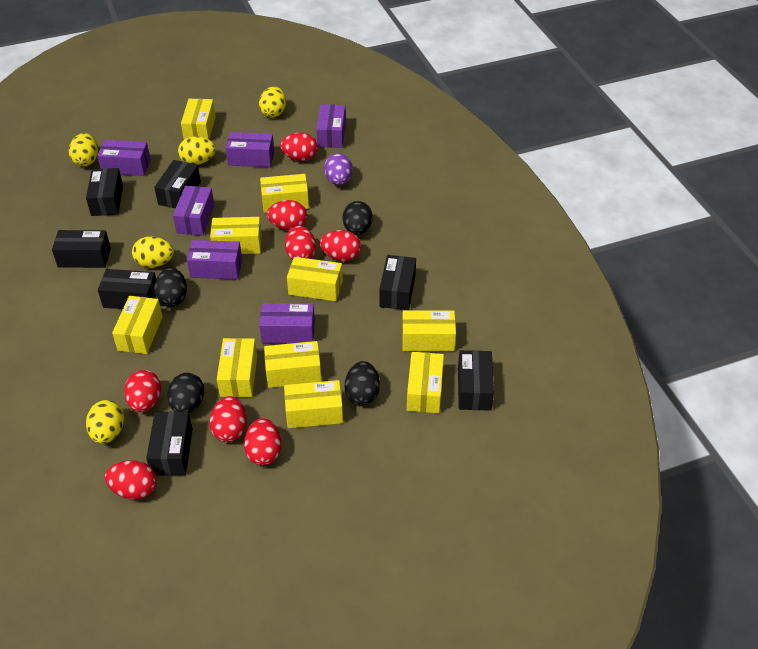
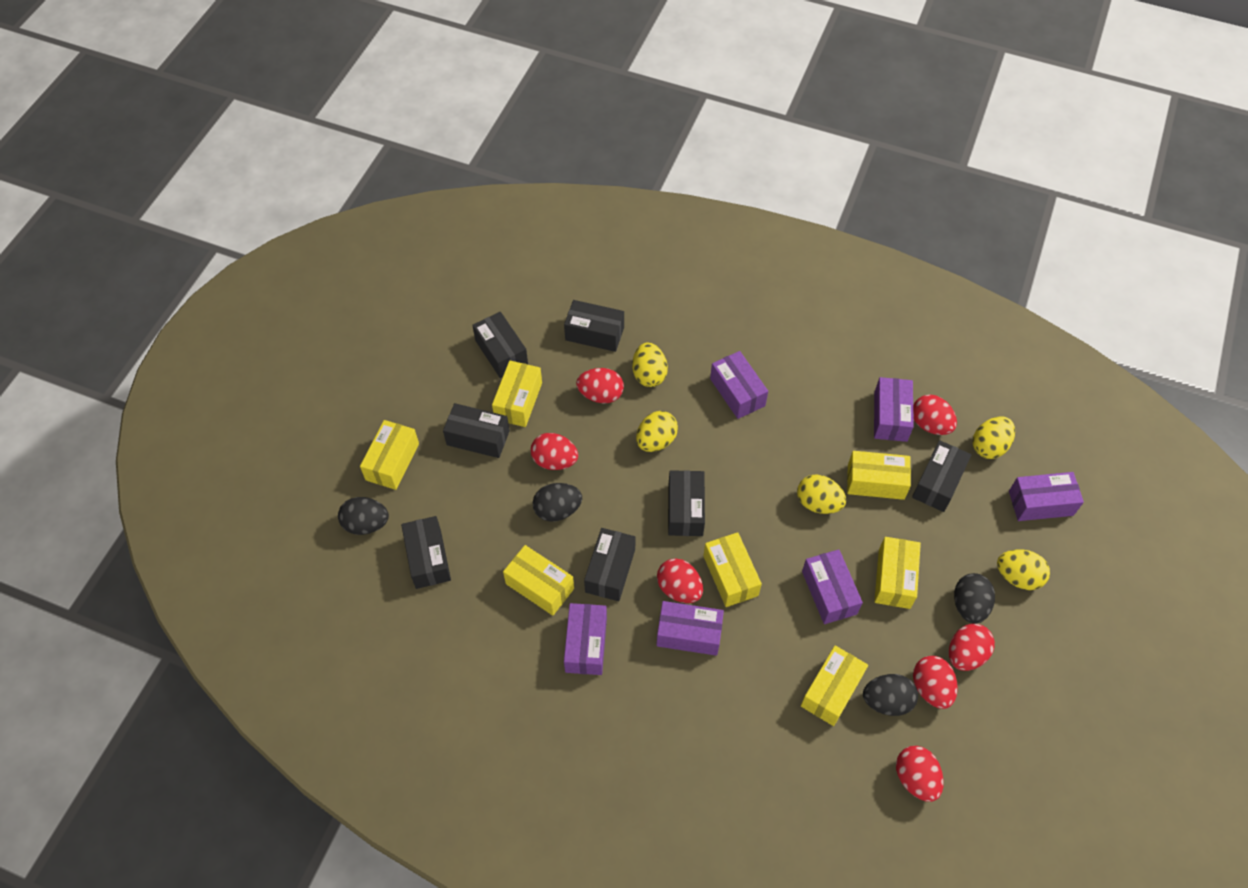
purple egg: 1 -> 0
red egg: 8 -> 7
yellow box: 10 -> 7

